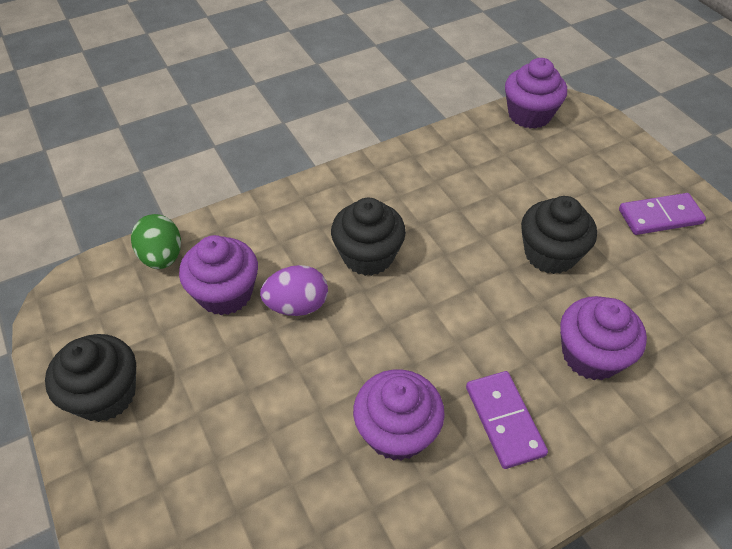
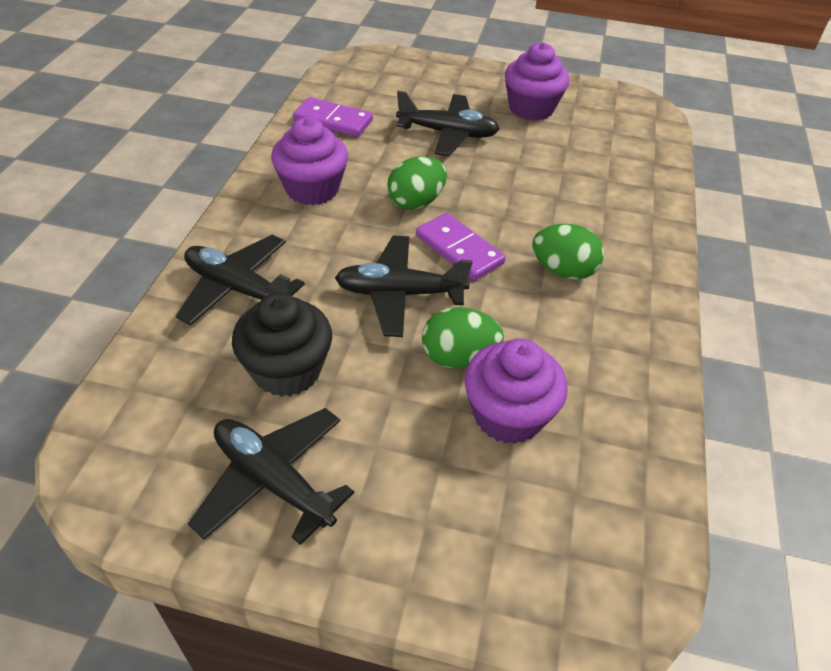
black cupcake: 3 -> 1
black plane: 0 -> 4
green egg: 1 -> 3
purple cupcake: 4 -> 3
purple egg: 1 -> 0

